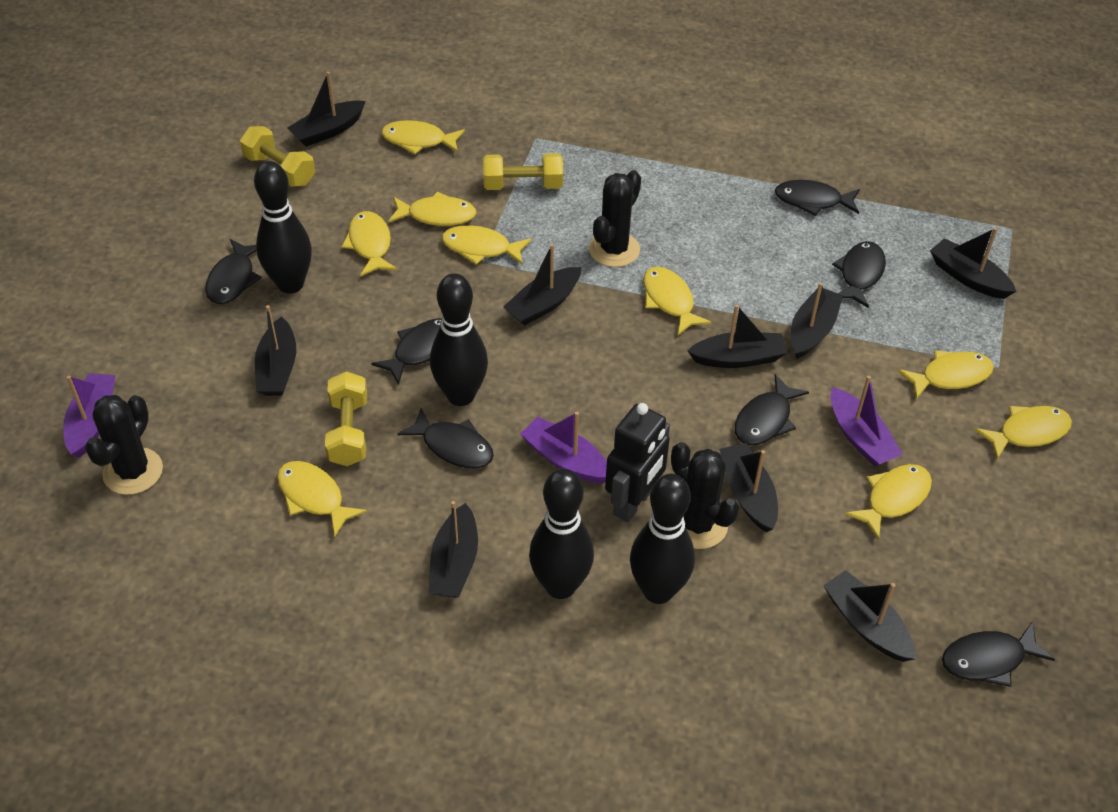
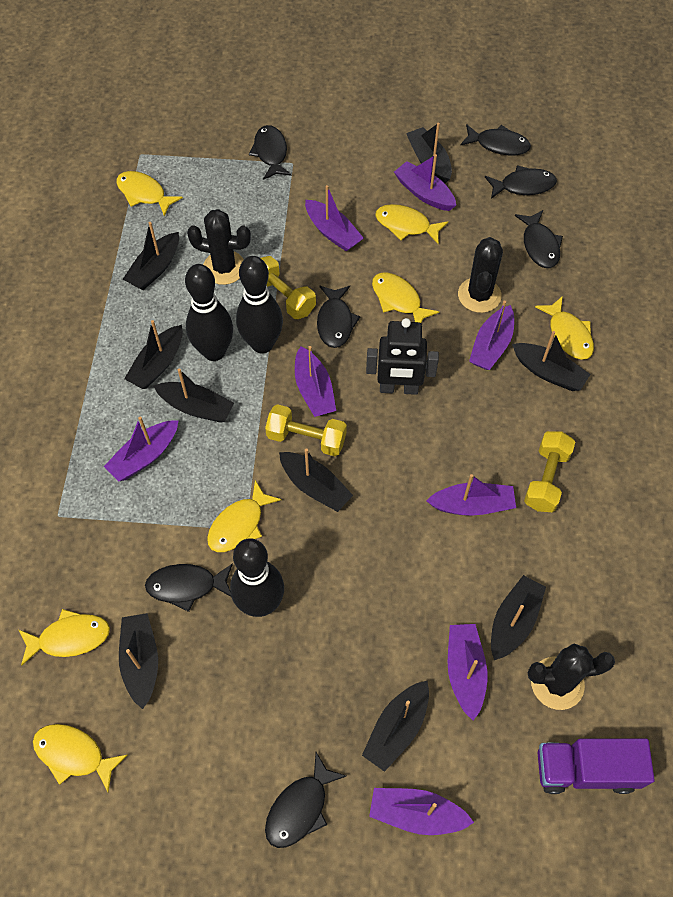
black bowling pin: 4 -> 3
purple boat: 3 -> 8
purple truck: 0 -> 1
yellow fish: 9 -> 7

